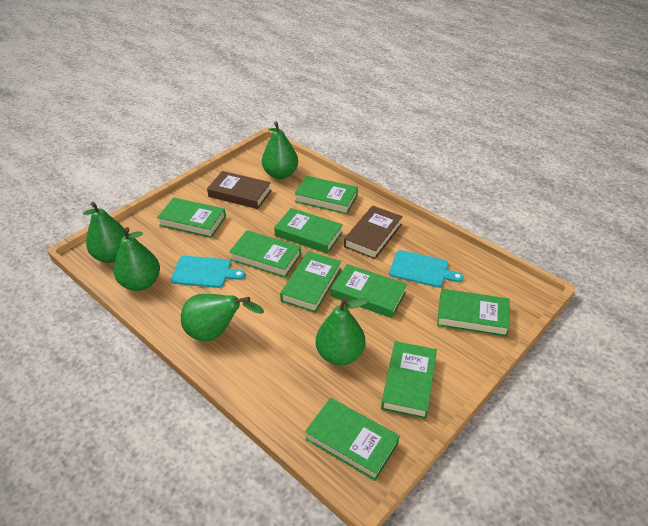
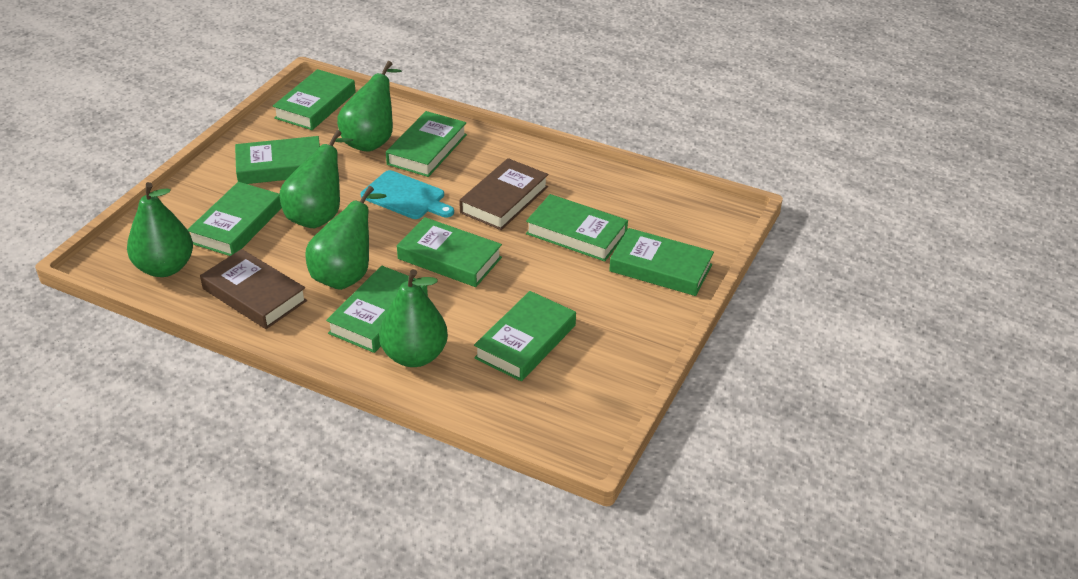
turquoise cutting board: 2 -> 1

